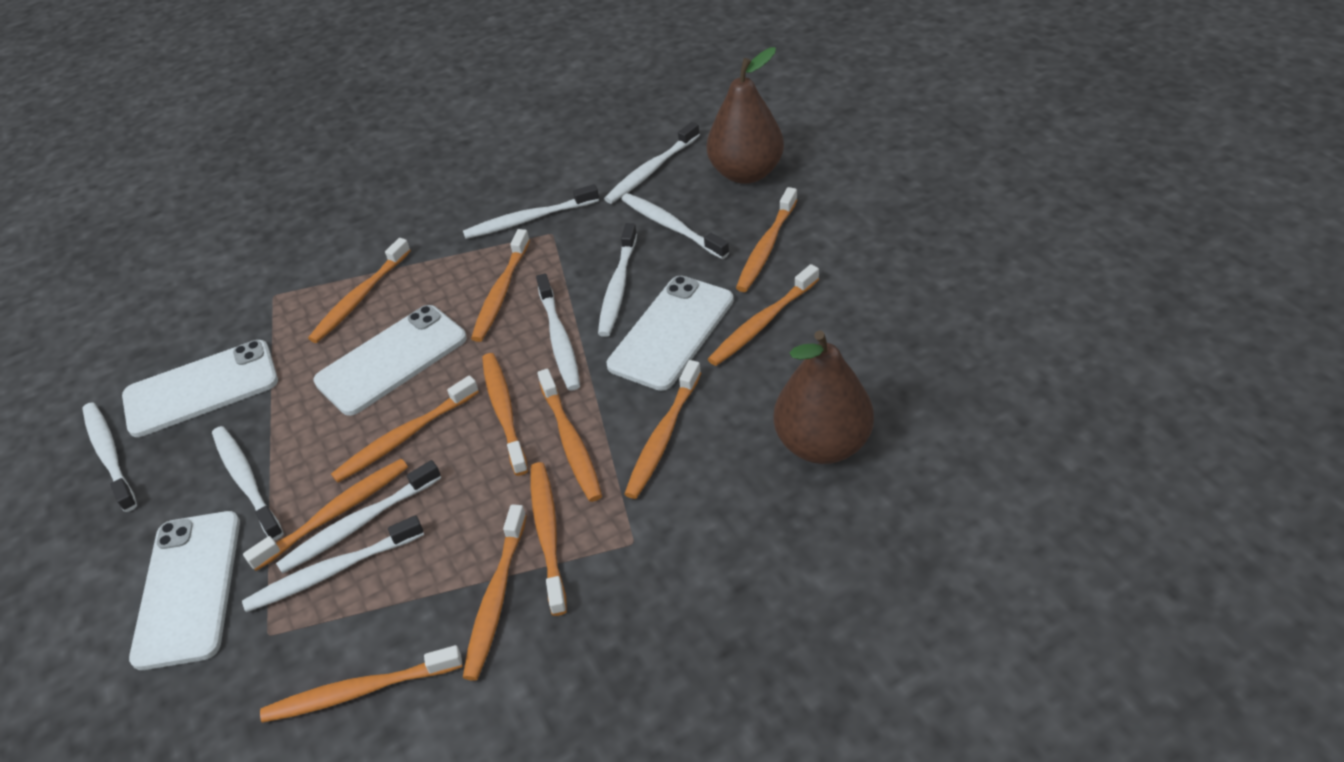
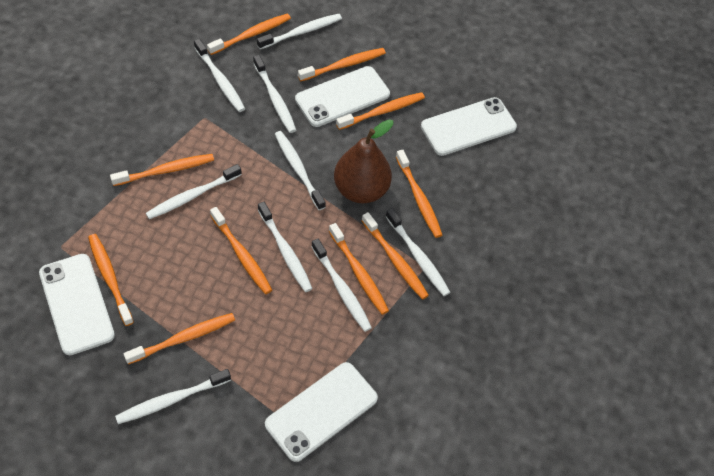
brown pear: 2 -> 1
orange toothbrush: 12 -> 10

